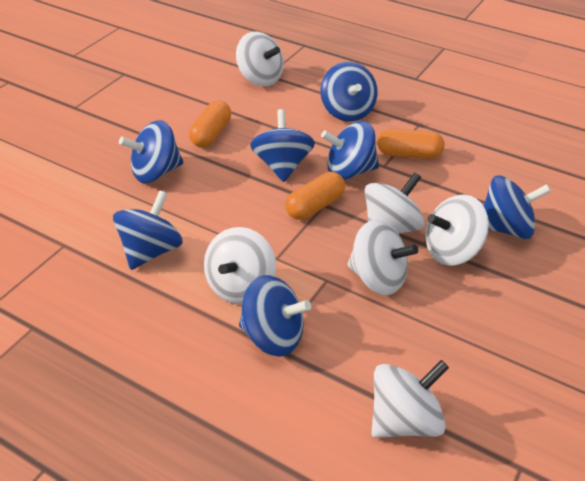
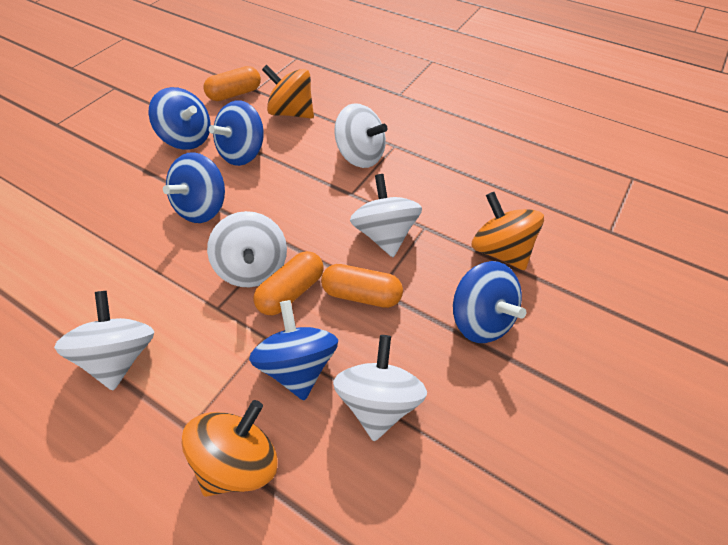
blue spinning top: 7 -> 5
orange spinning top: 0 -> 3
white spinning top: 6 -> 5

